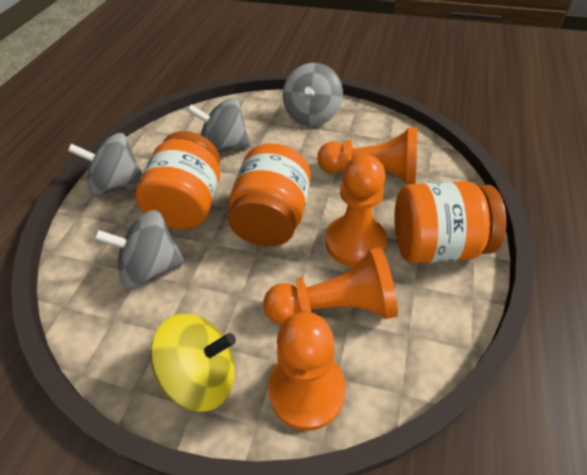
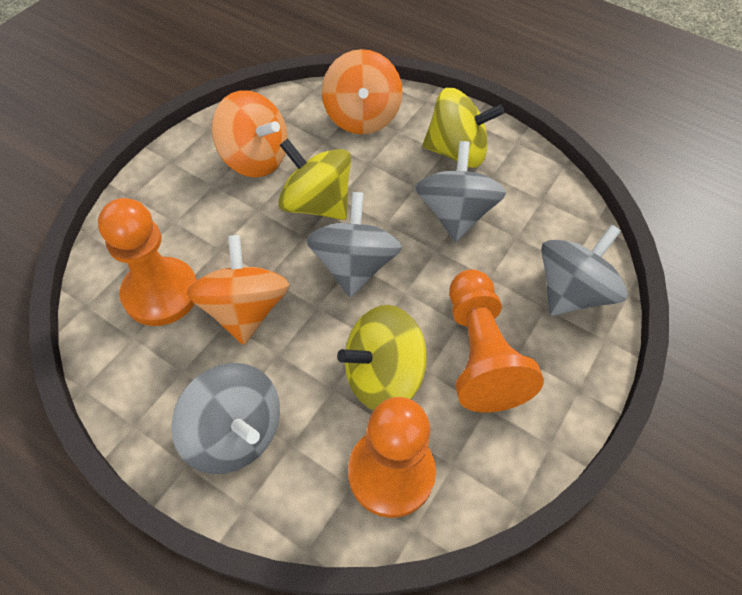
orange jar: 3 -> 0
orange pawn: 4 -> 3
orange spinning top: 0 -> 3
yellow spinning top: 1 -> 3

